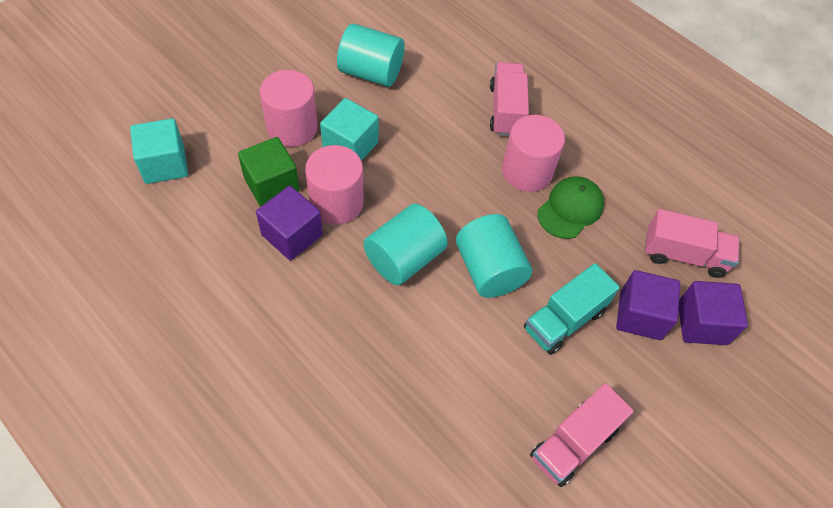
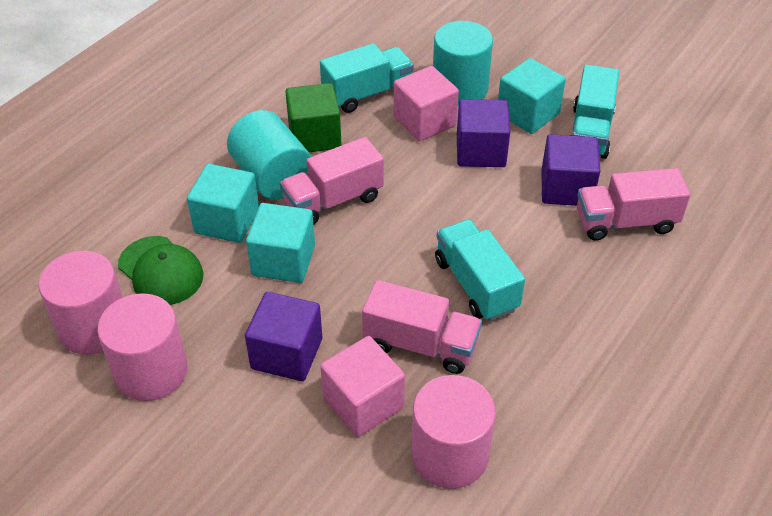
pink cube: 0 -> 2
turquoise cube: 2 -> 3
turquoise cylinder: 3 -> 2
turquoise truck: 1 -> 3

